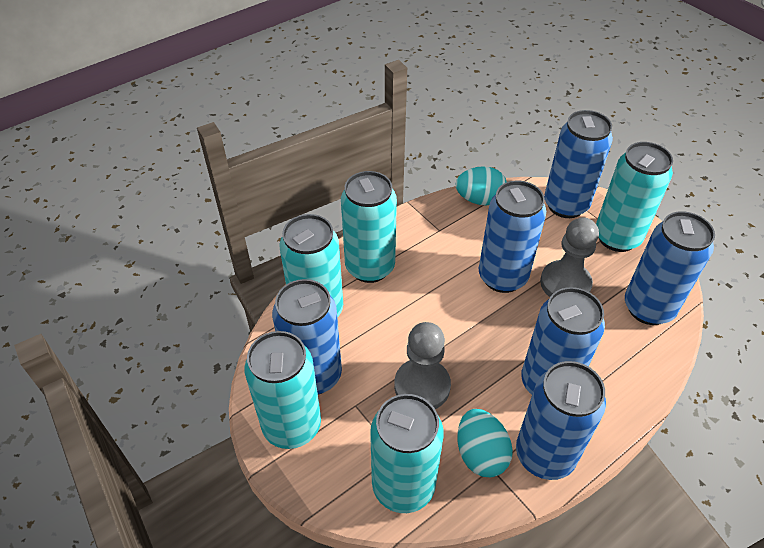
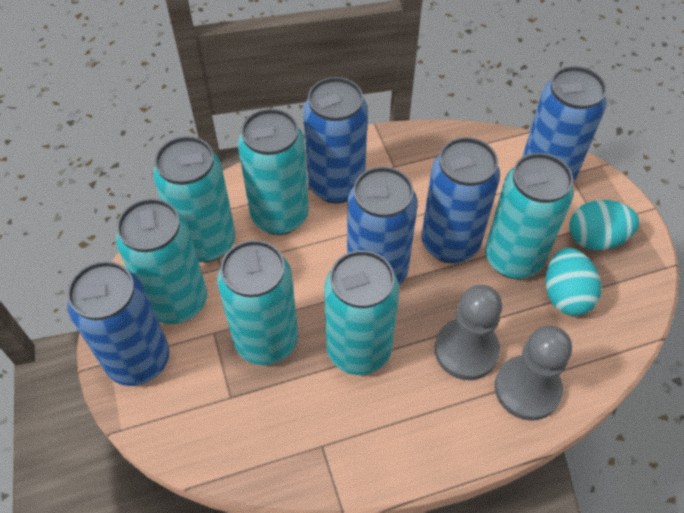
blue can: 6 -> 5
turquoise can: 5 -> 6

